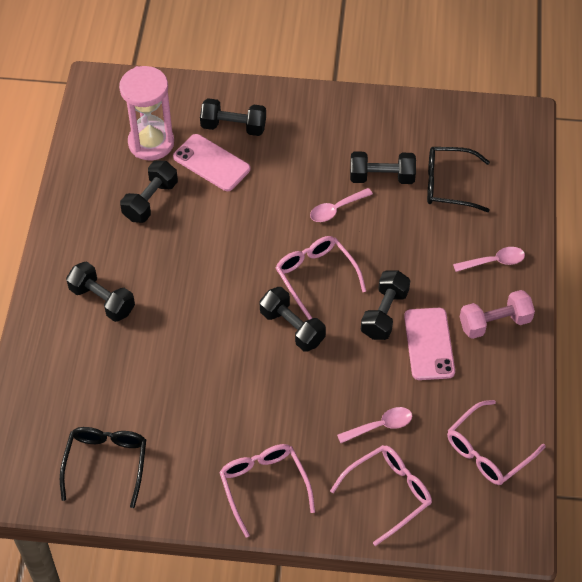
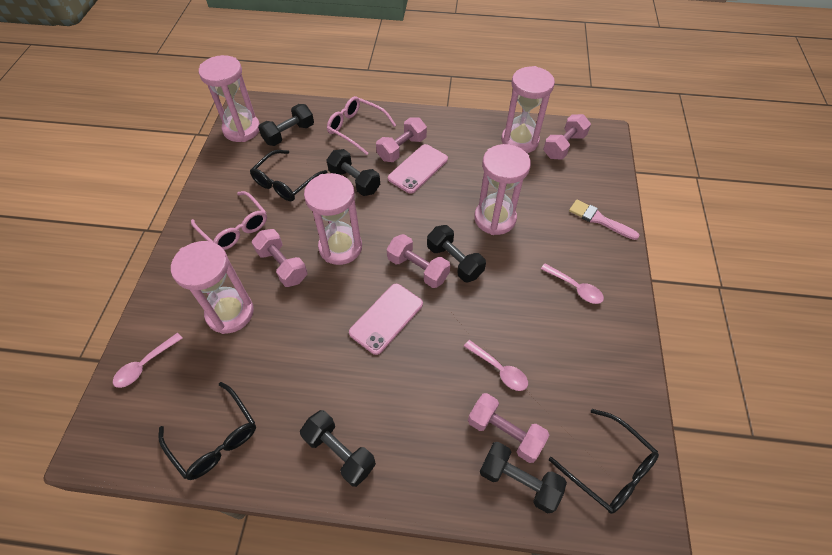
black dumbbell: 6 -> 5
black glasses: 2 -> 3
pink brush: 0 -> 1
pink dumbbell: 1 -> 5
pink glasses: 4 -> 2
pink hourglass: 1 -> 5

